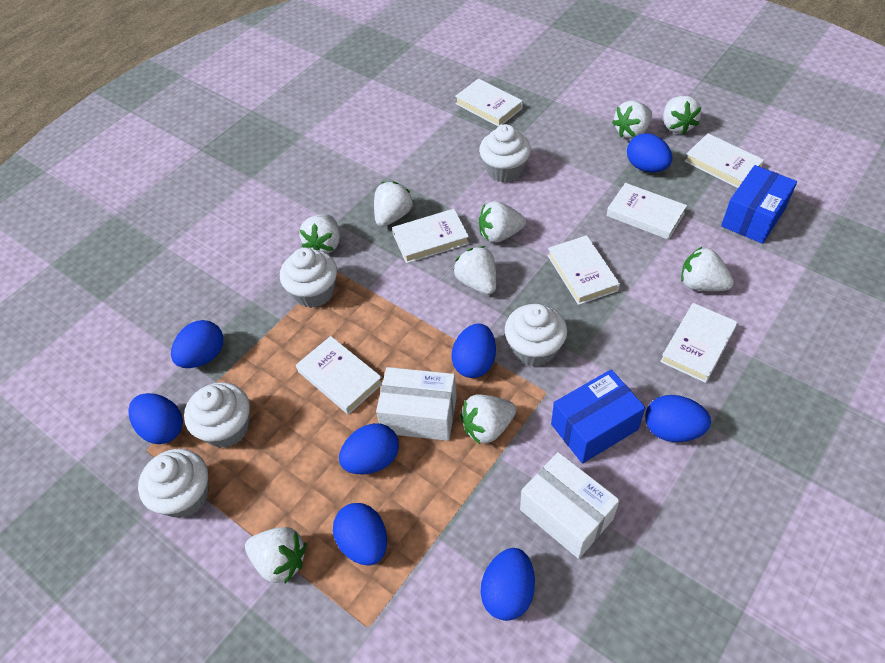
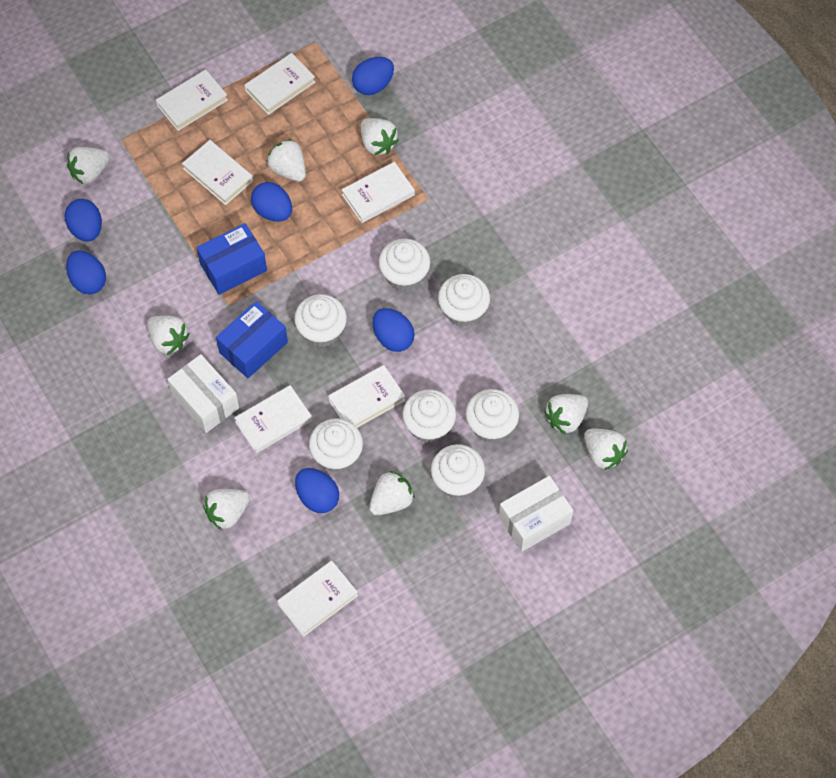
blue egg: 8 -> 6
white cupcake: 5 -> 7
white strawberry: 9 -> 8

